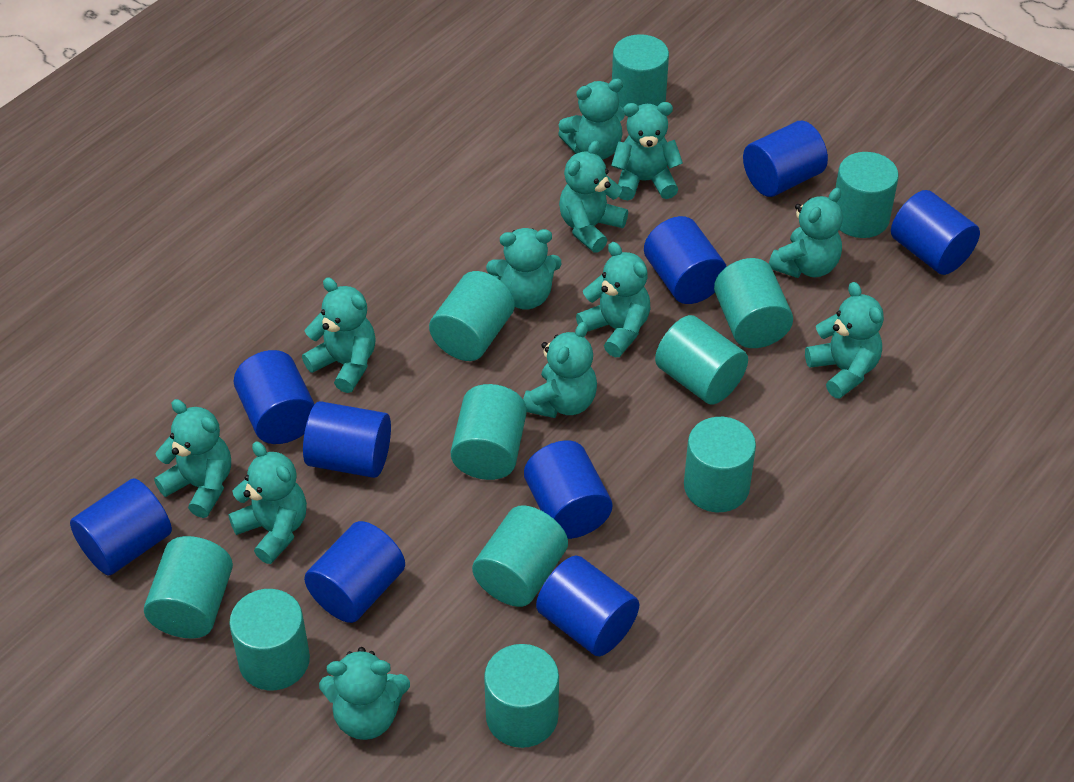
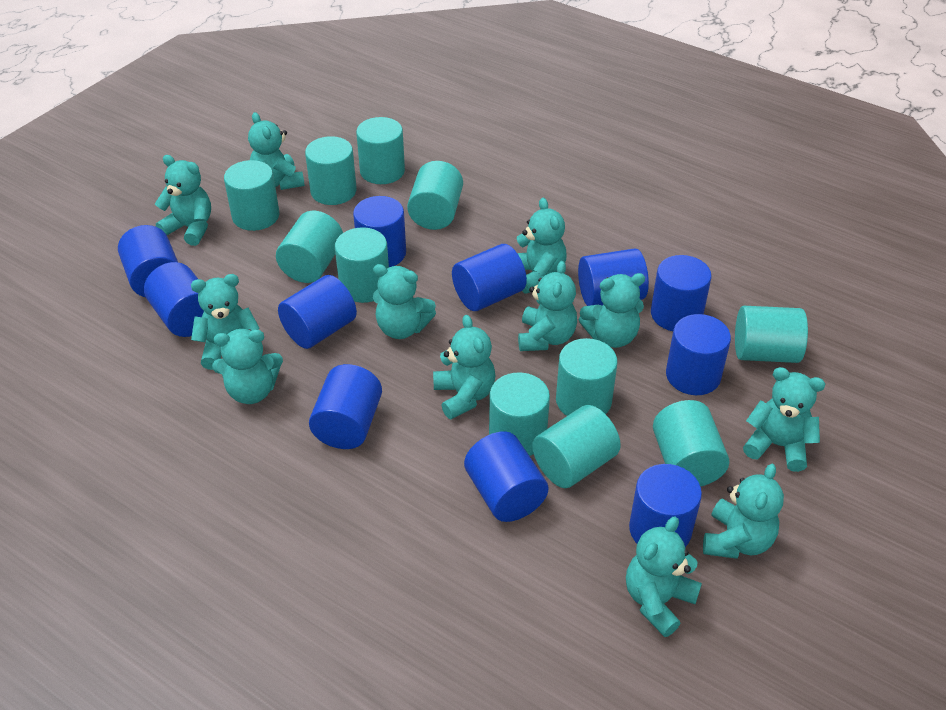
blue cylinder: 9 -> 11

